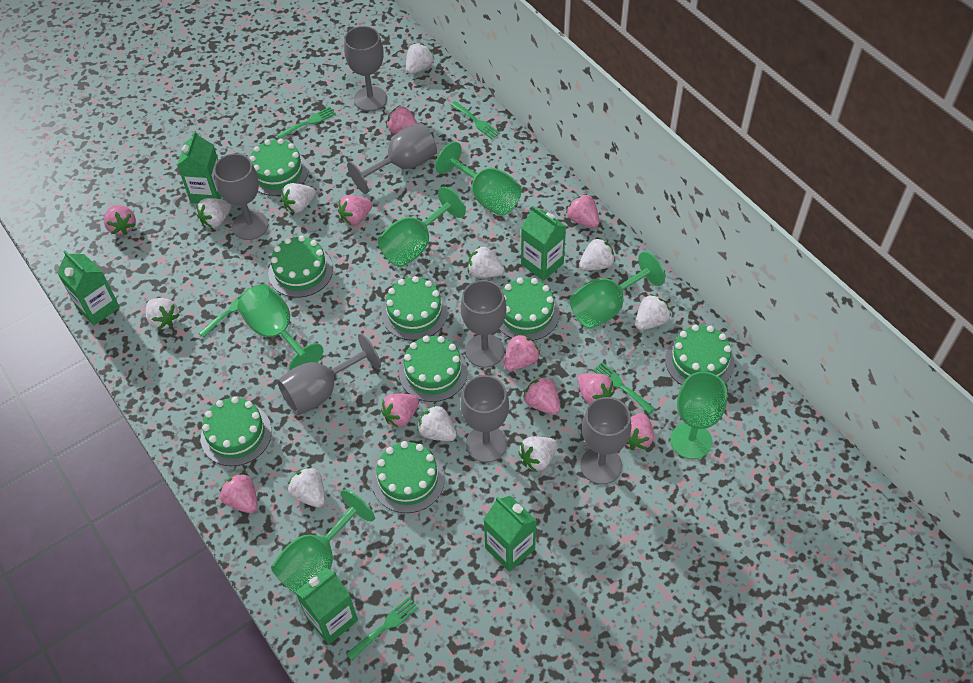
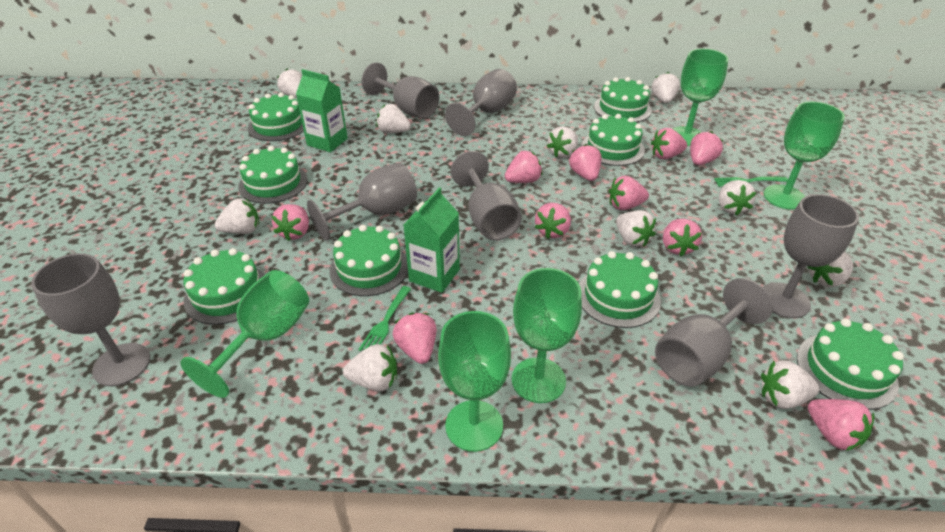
green carton: 5 -> 2
green fork: 5 -> 2
green goblet: 6 -> 5

